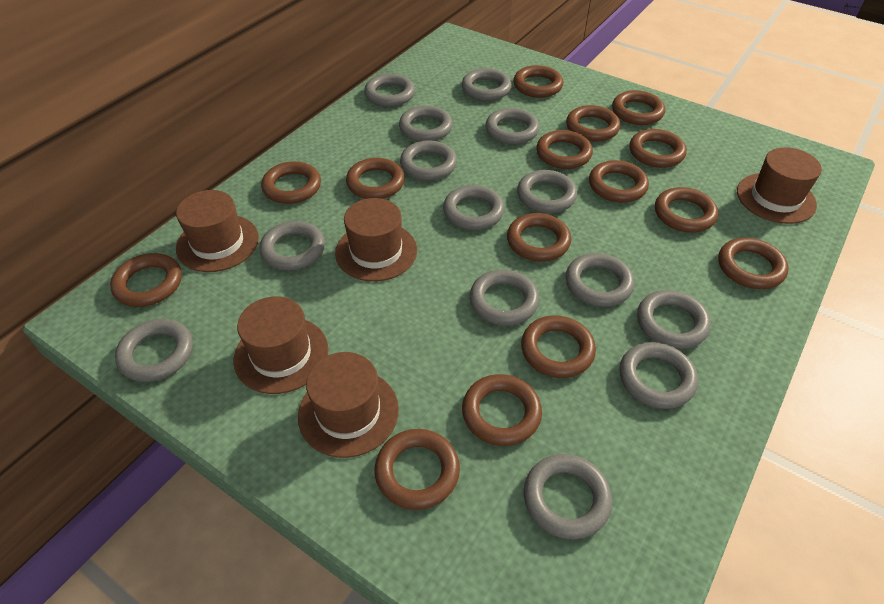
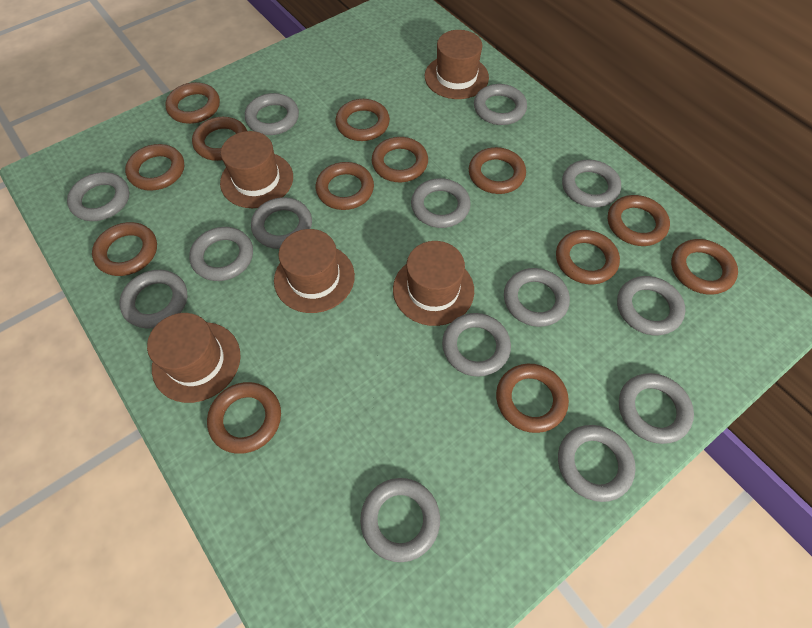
brown ring: 15 -> 13

